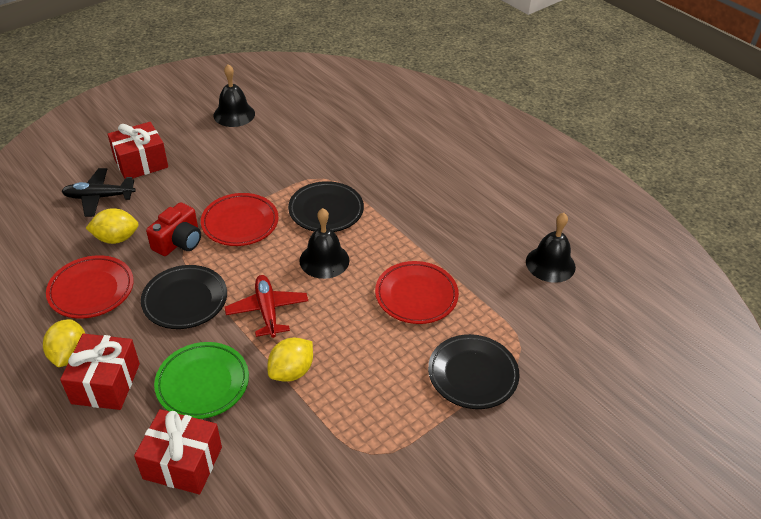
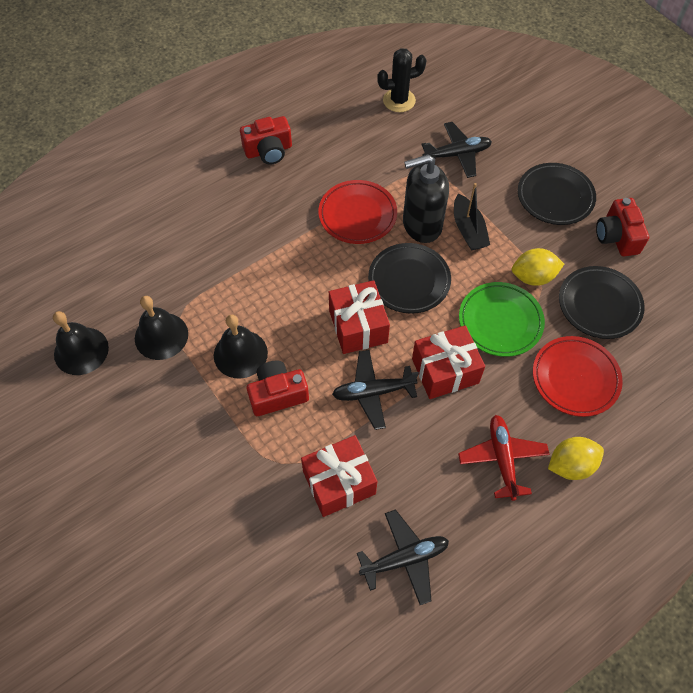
black boat: 0 -> 1
black cactus: 0 -> 1
black plane: 1 -> 3
black soap dispenser: 0 -> 1
red camera: 1 -> 3
red plate: 3 -> 2
yellow lemon: 3 -> 2

